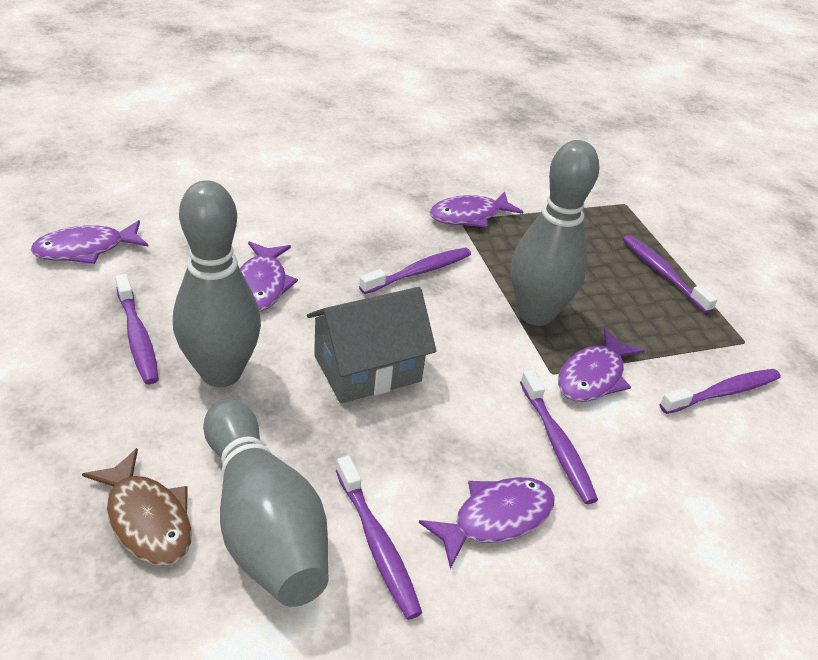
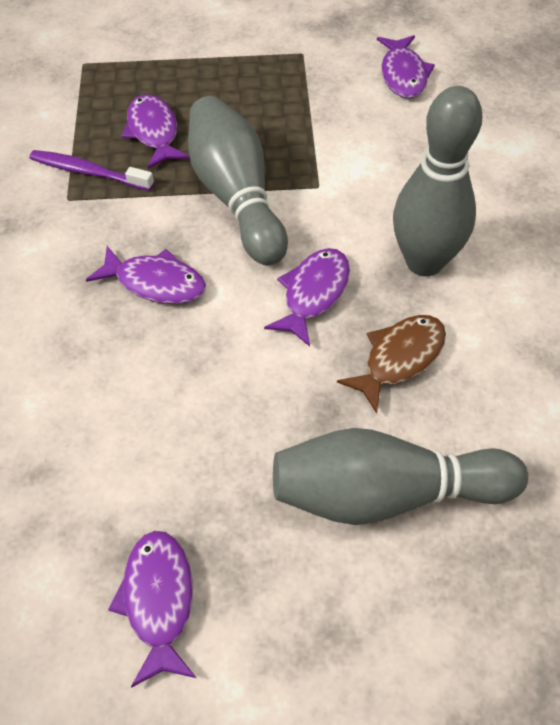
grey house: 1 -> 0
purple toothbrush: 6 -> 1

